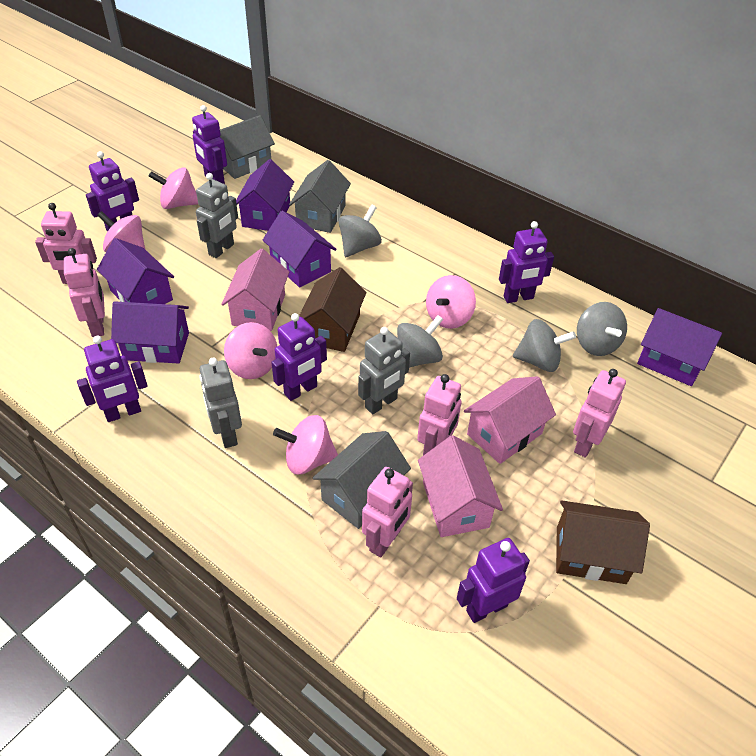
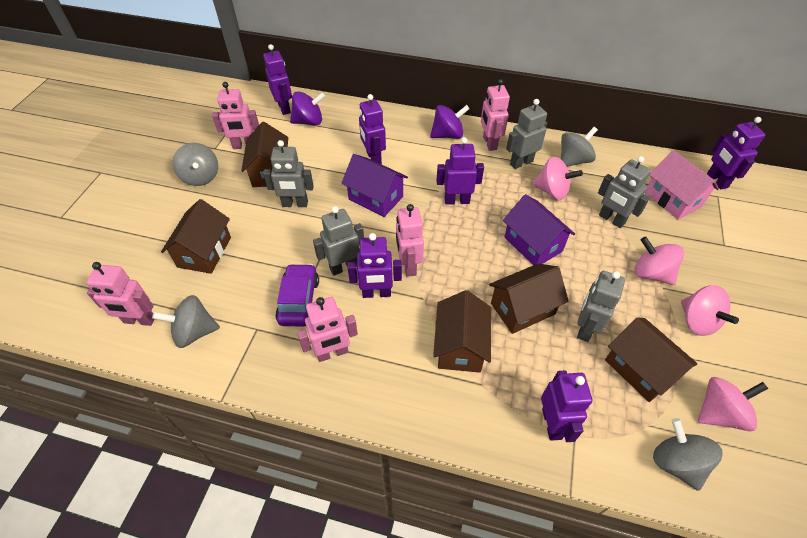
brown house: 2 -> 5
grey house: 3 -> 0
grey robot: 3 -> 5
pink house: 3 -> 1
pink spinning top: 5 -> 4
purple car: 0 -> 1
purple house: 5 -> 2
purple spinning top: 0 -> 2

